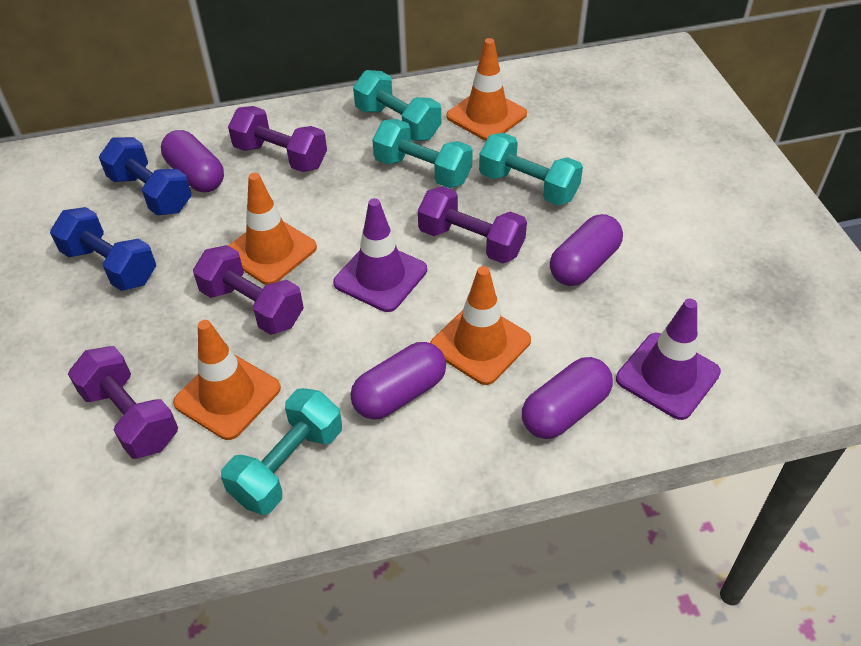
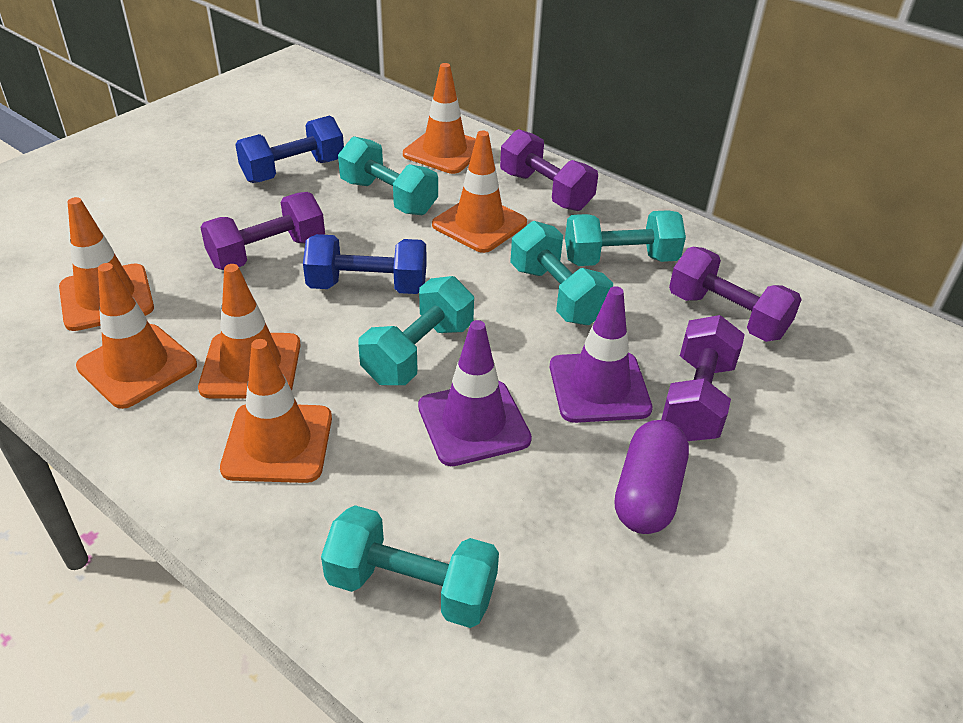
orange traffic cone: 4 -> 6
purple capsule: 4 -> 1
turquoise dumbbell: 4 -> 5

